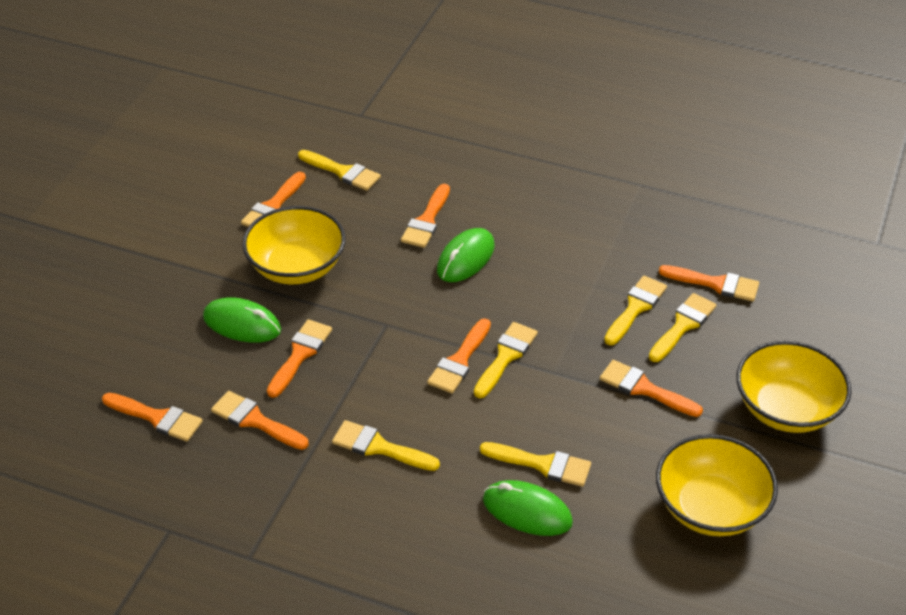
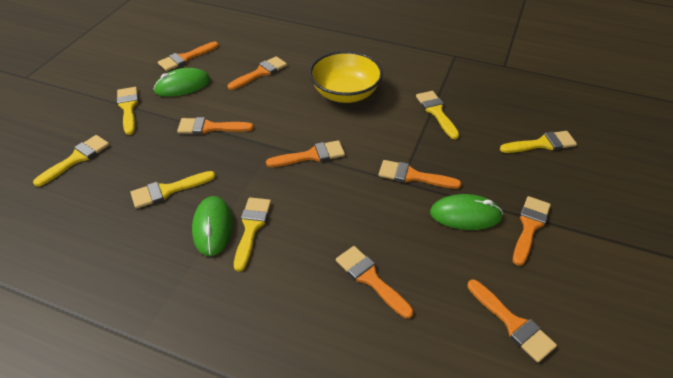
yellow bowl: 3 -> 1

